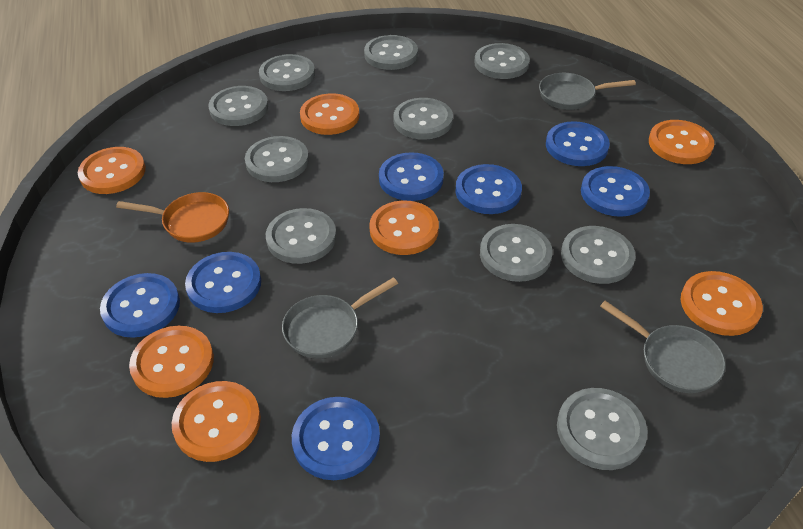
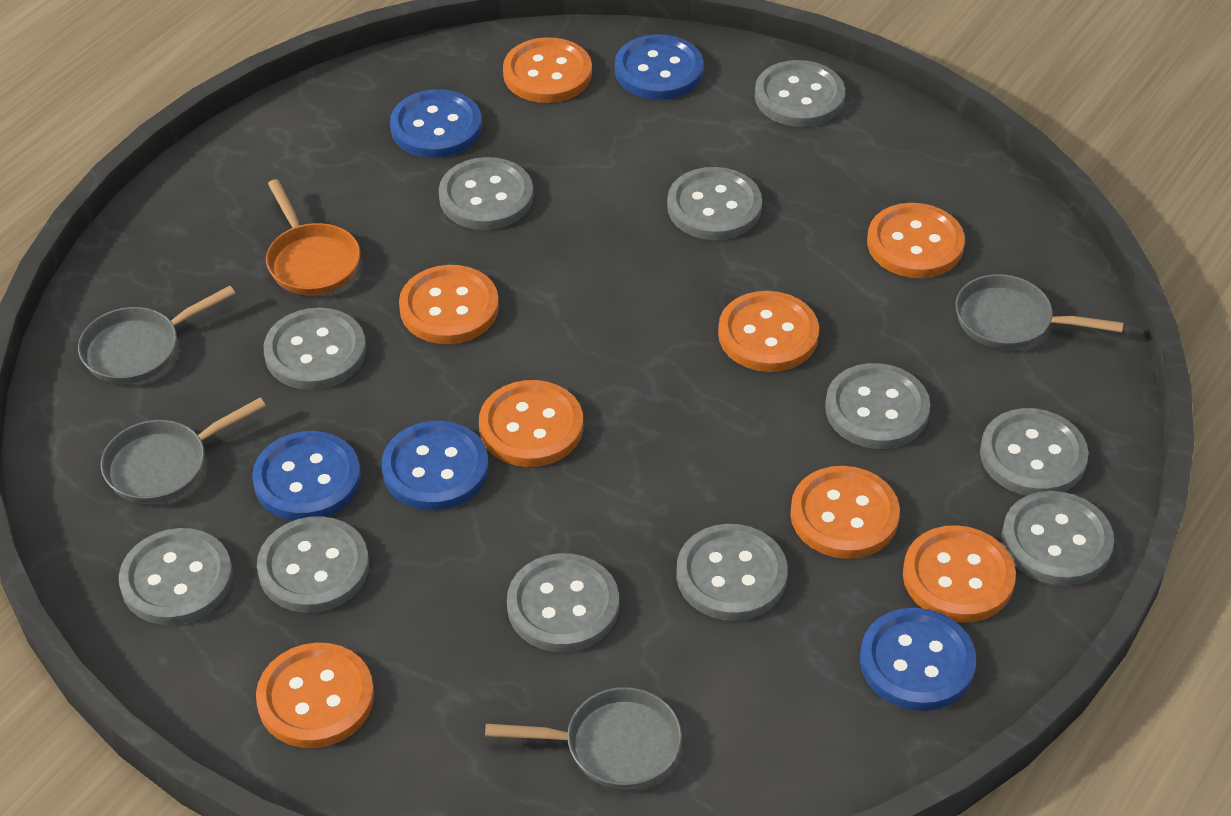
blue button: 7 -> 5
grey button: 10 -> 11
grey pan: 3 -> 4
orange button: 7 -> 8

